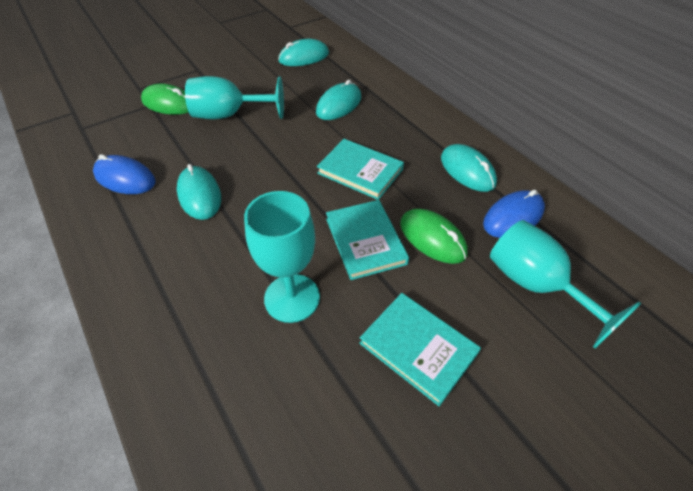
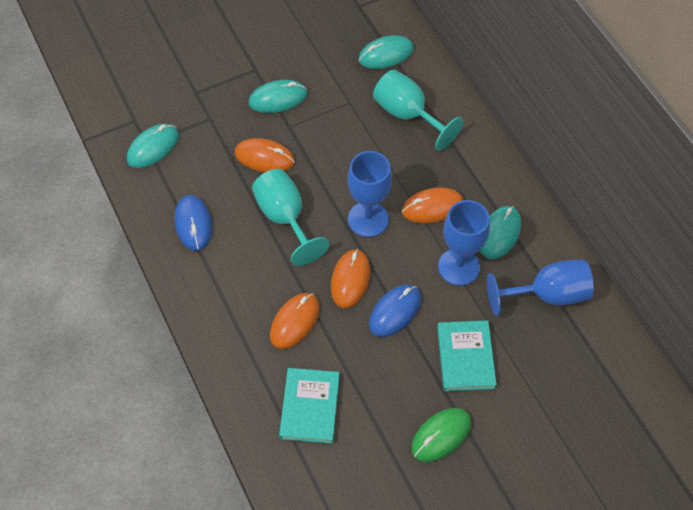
blue goblet: 0 -> 3
green mouse: 2 -> 1
orange mouse: 0 -> 4
turquoise book: 3 -> 2
turquoise goblet: 3 -> 2

